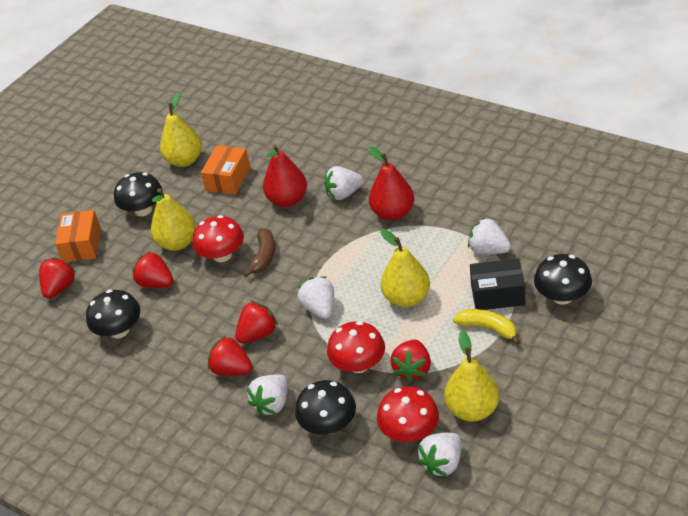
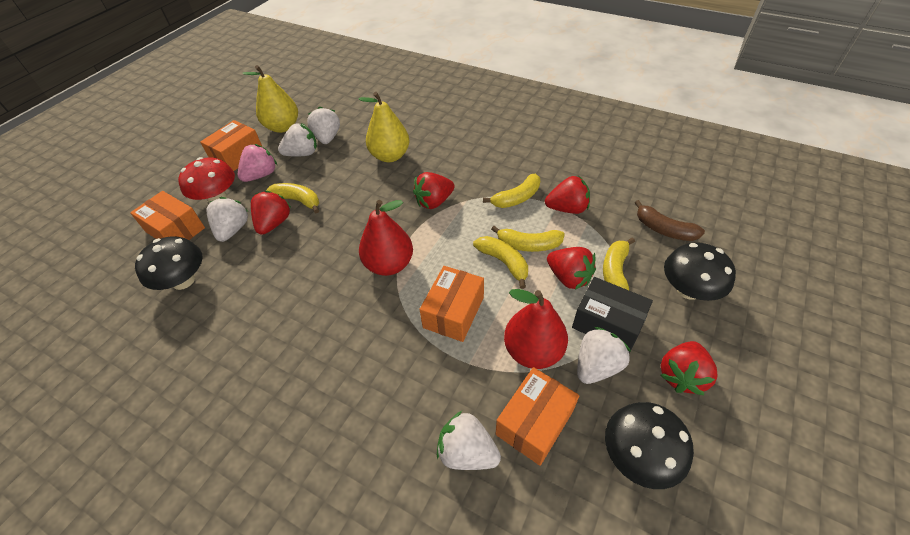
black mushroom: 4 -> 3
orange box: 2 -> 4
pink strawberry: 0 -> 1
red mushroom: 3 -> 1
yellow banana: 1 -> 5
yellow pear: 4 -> 2

